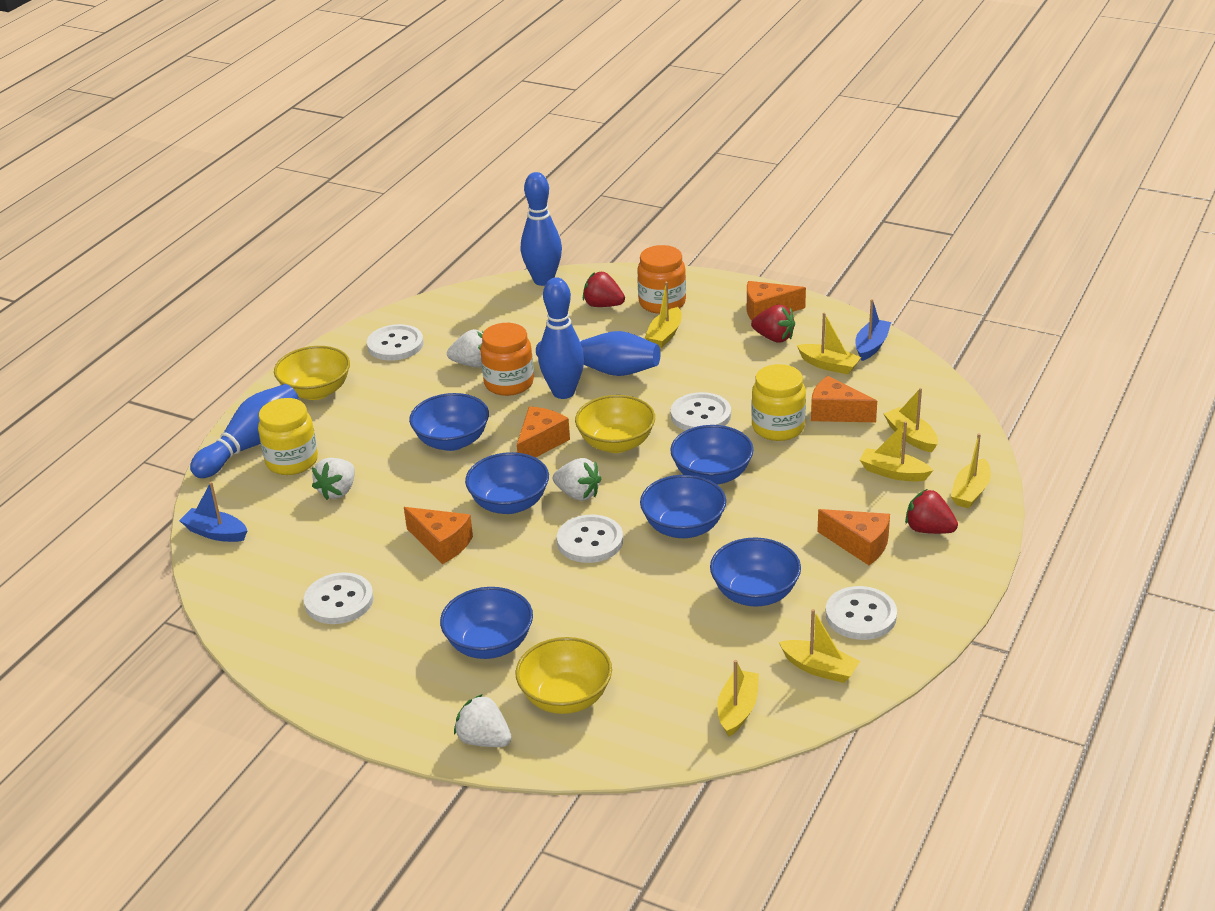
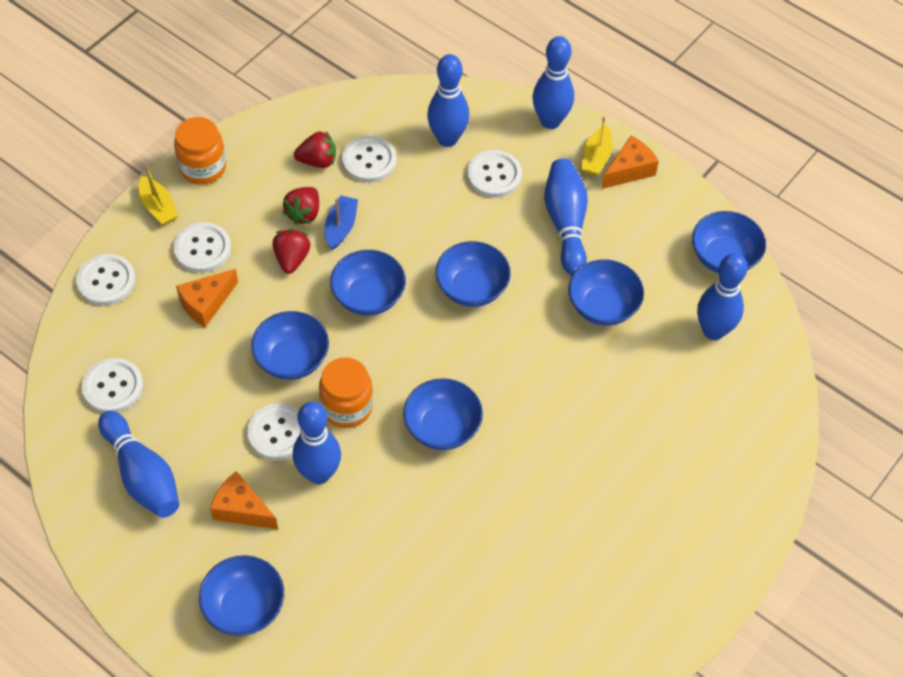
blue boat: 2 -> 1
blue bowl: 6 -> 7
blue bowling pin: 4 -> 6
orange cheese: 5 -> 3
white button: 5 -> 6
white strawberry: 4 -> 0
yellow boat: 7 -> 2
yellow bowl: 3 -> 0
yellow jar: 2 -> 0

